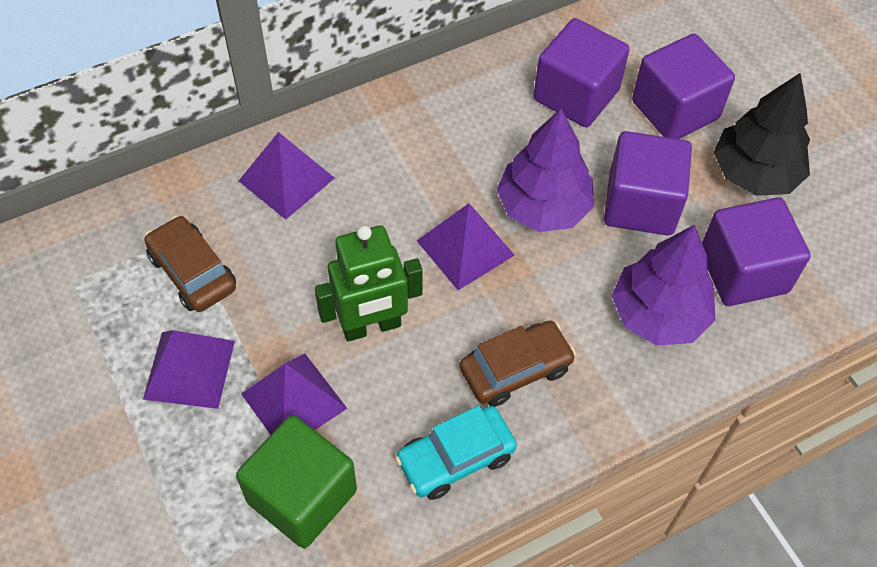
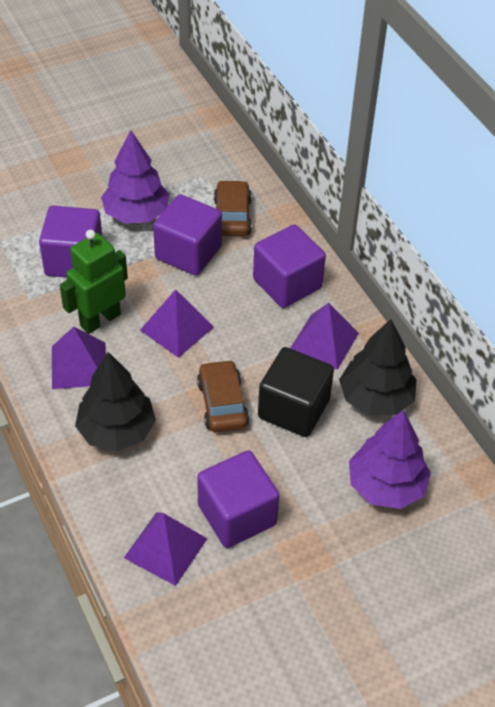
black cube: 0 -> 1
black tree: 1 -> 2
green cube: 1 -> 0
turquoise car: 1 -> 0

